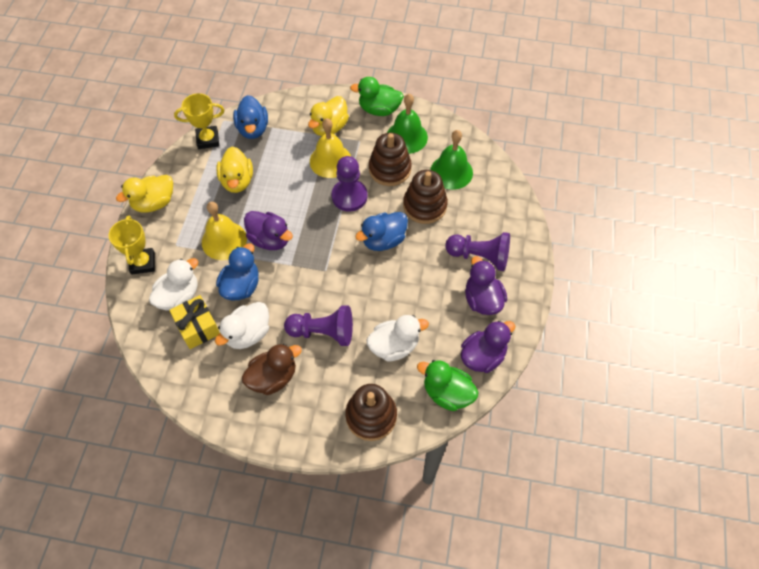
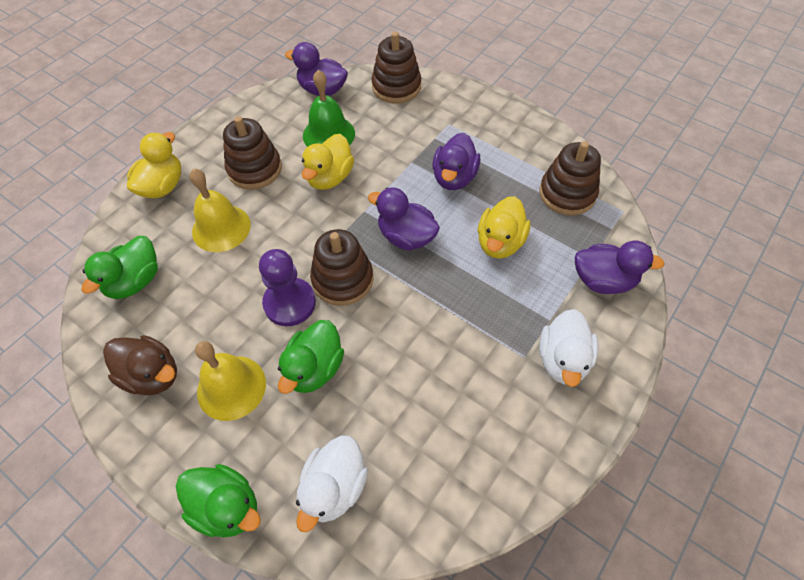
blue duck: 3 -> 0
brown stacking toy: 3 -> 4
green bell: 2 -> 1
green duck: 2 -> 3
purple duck: 3 -> 4
purple pawn: 3 -> 1
white duck: 3 -> 2
yellow gift: 1 -> 0
yellow trophy: 2 -> 0

